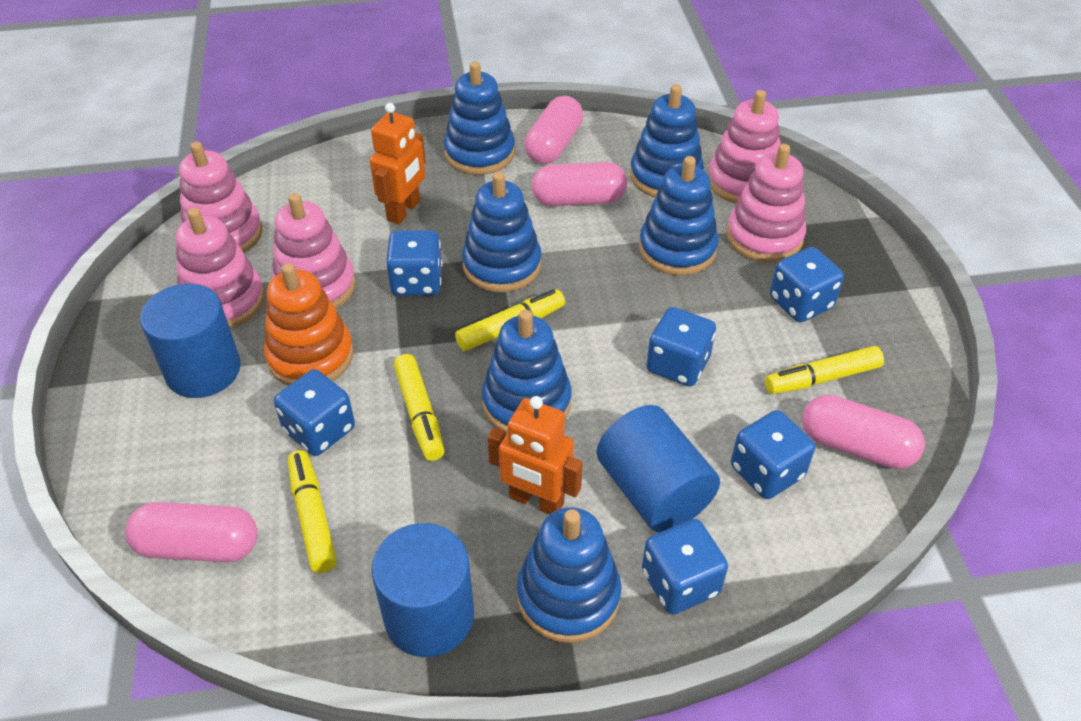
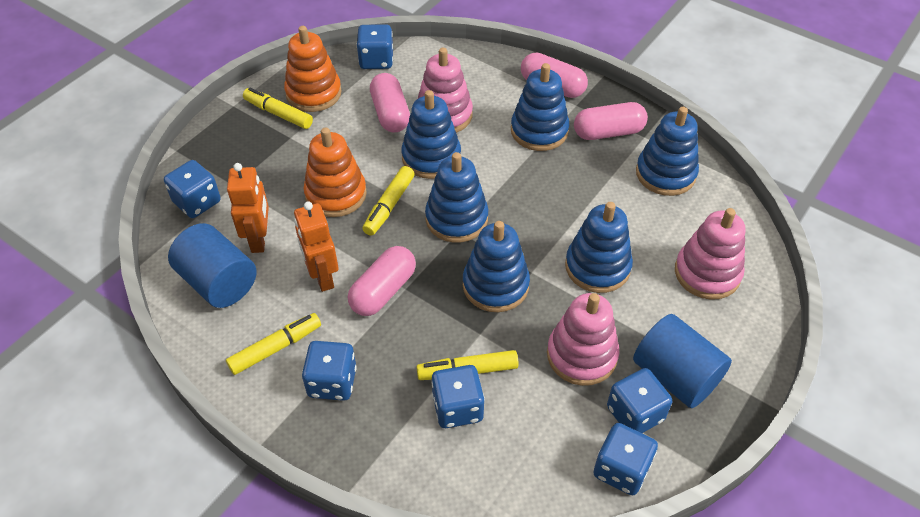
blue cylinder: 3 -> 2
orange stacking toy: 1 -> 2
pink stacking toy: 5 -> 3

